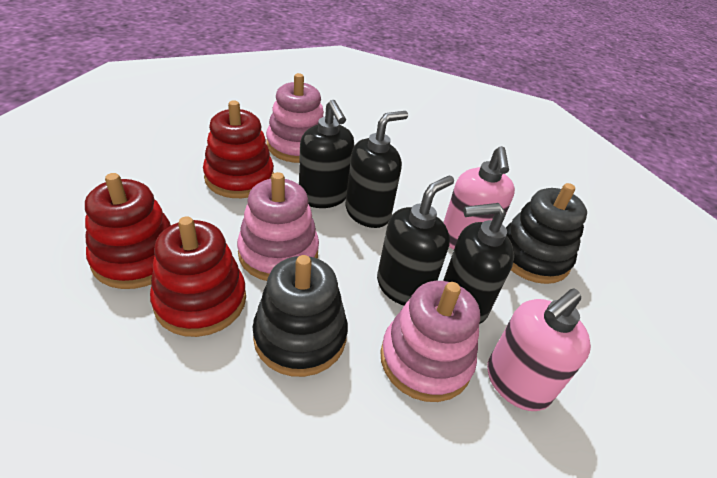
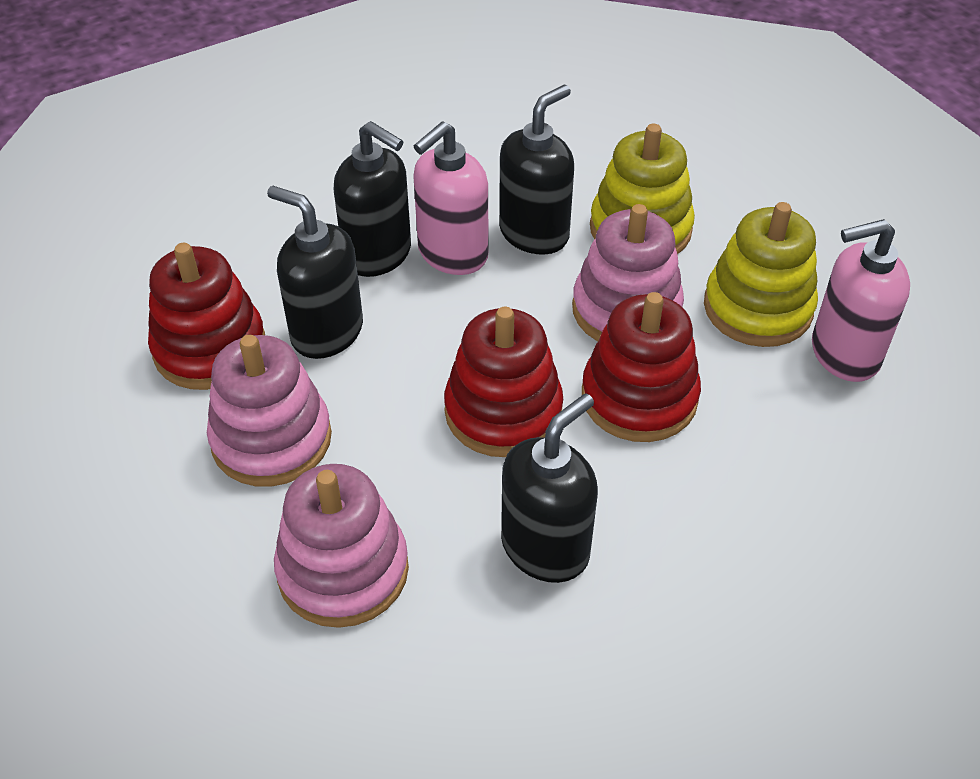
black stacking toy: 2 -> 0
yellow stacking toy: 0 -> 2

